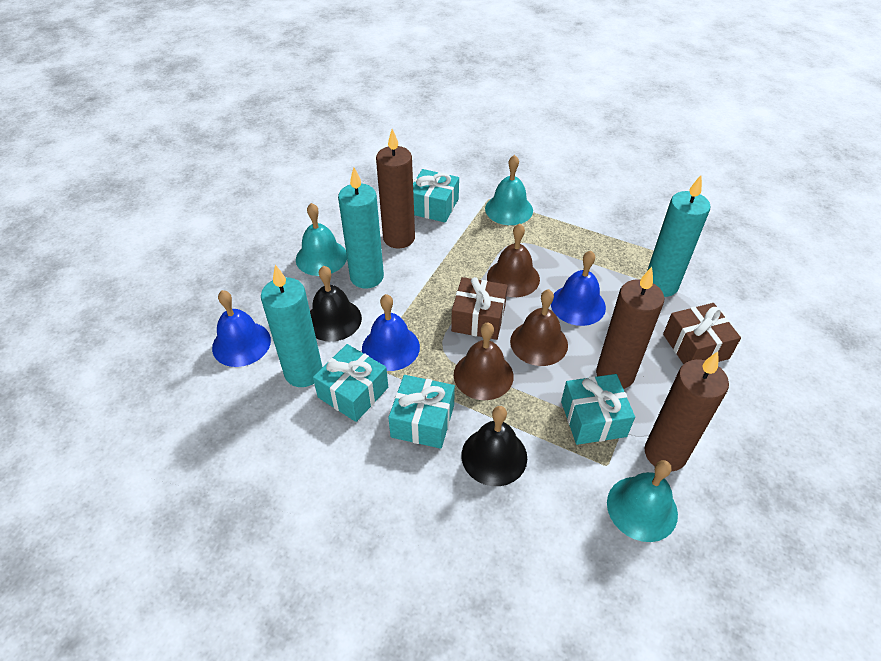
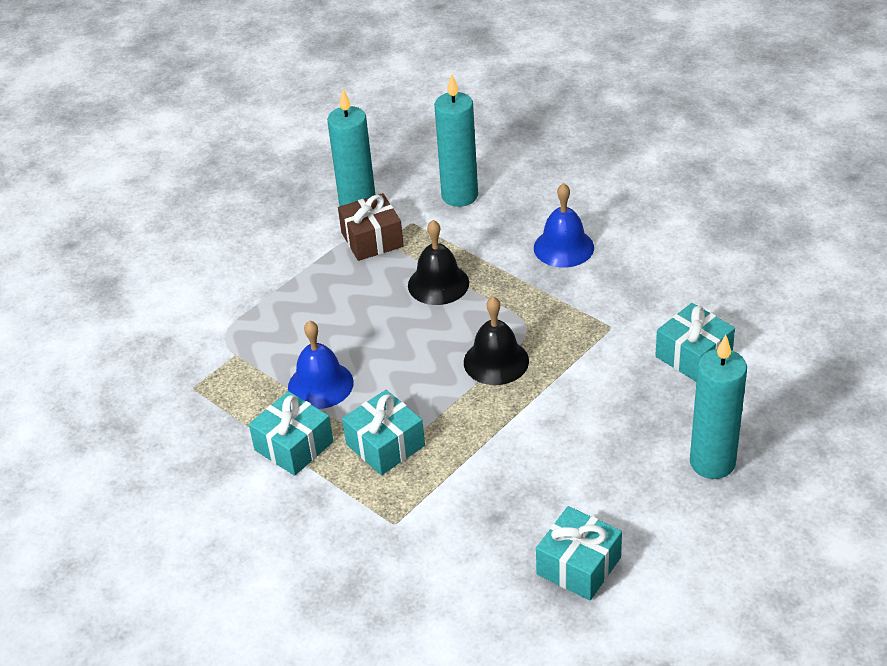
blue bell: 3 -> 2
brown bell: 3 -> 0
brown candle: 3 -> 0
brown gift: 2 -> 1
turquoise bell: 3 -> 0

